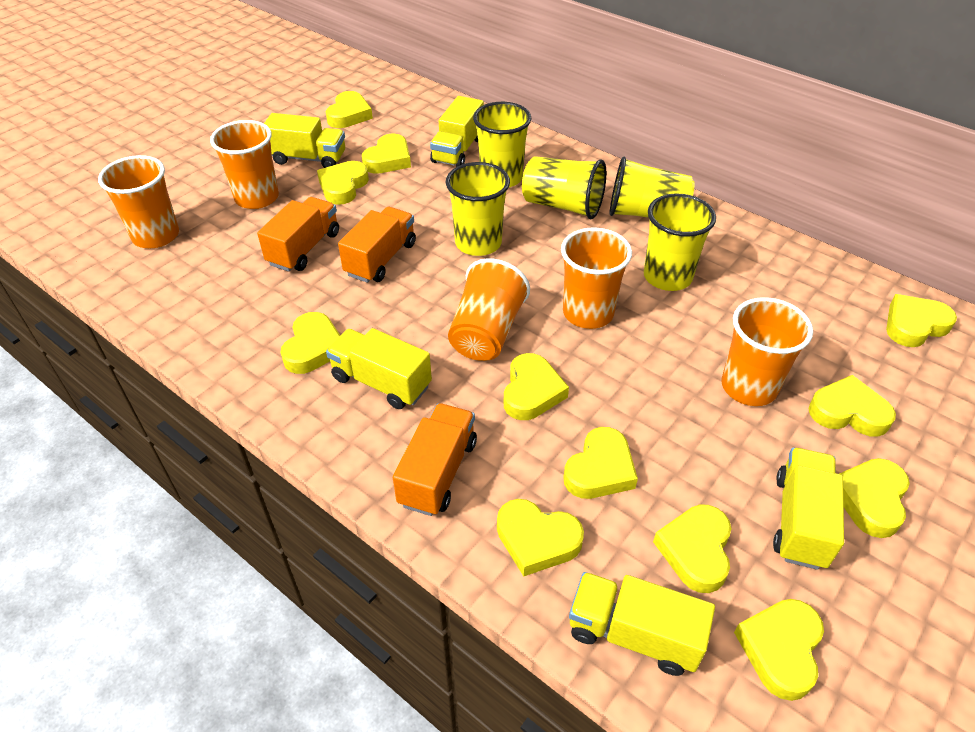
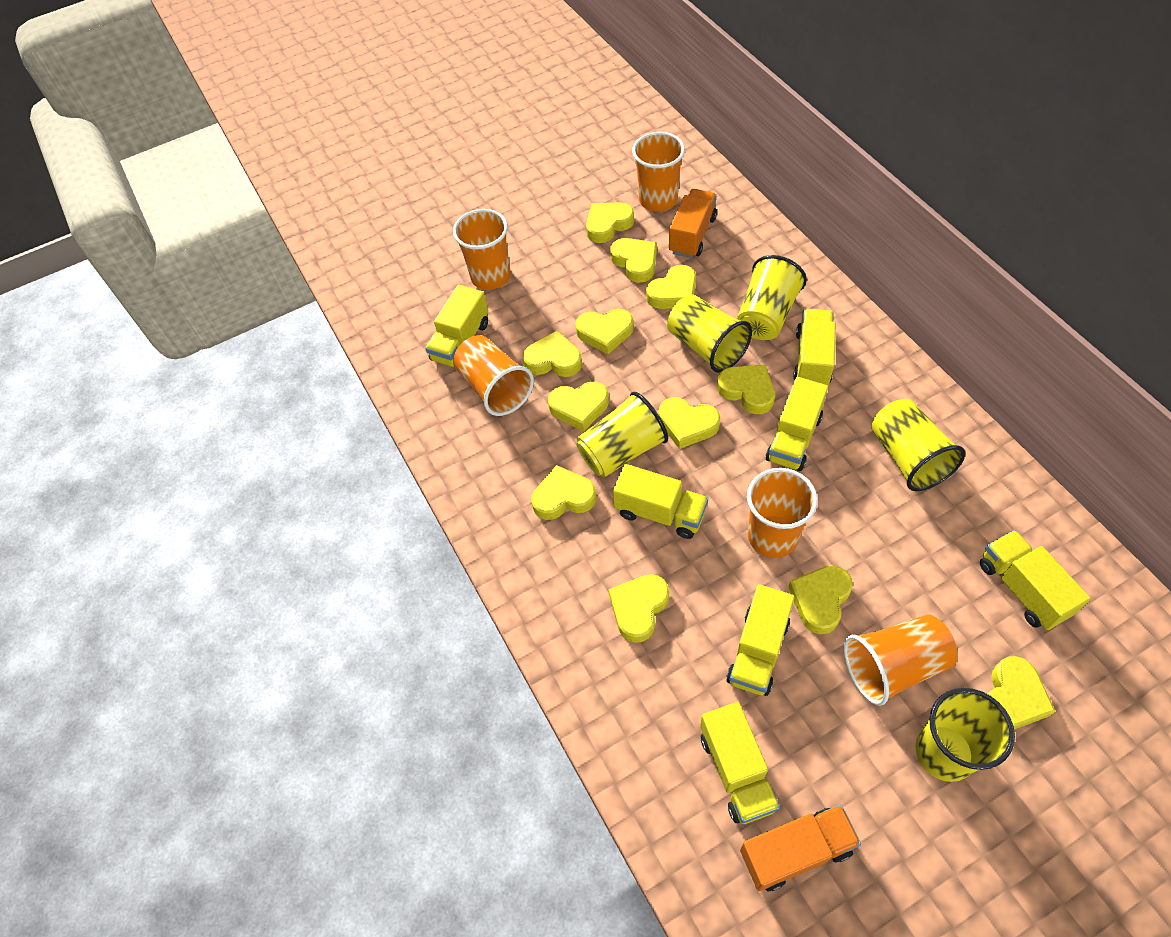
orange truck: 3 -> 2
yellow truck: 5 -> 7

